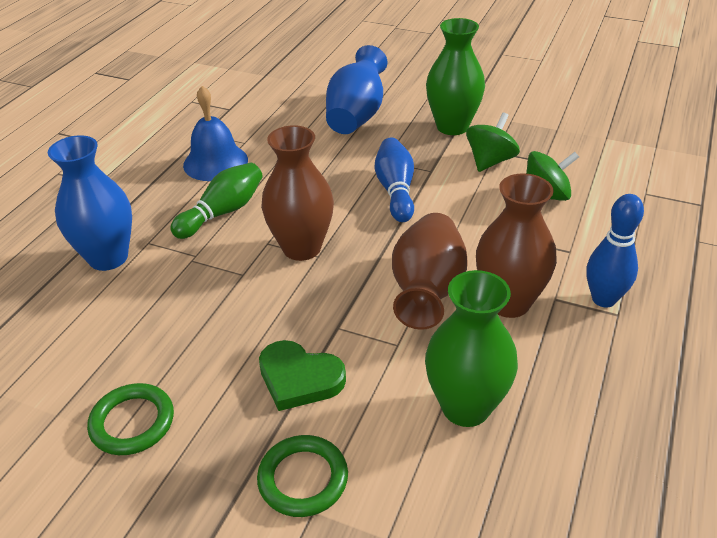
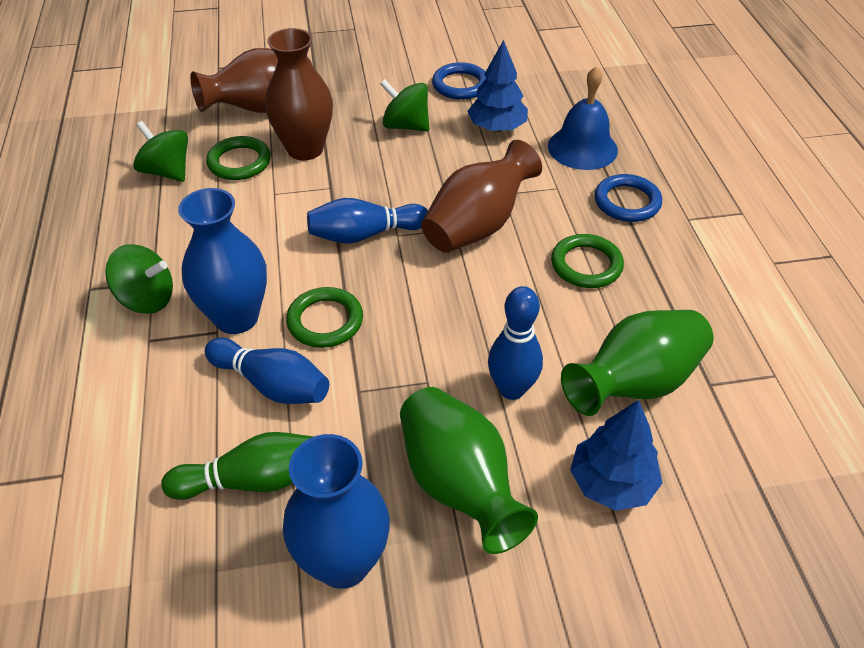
blue bowling pin: 2 -> 3
blue ring: 0 -> 2
blue tree: 0 -> 2
green heart: 1 -> 0
green ring: 2 -> 3
green spinning top: 2 -> 3

